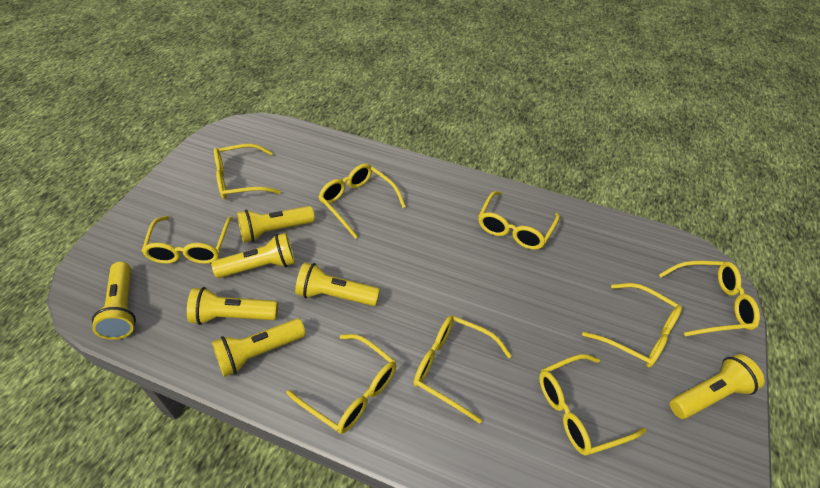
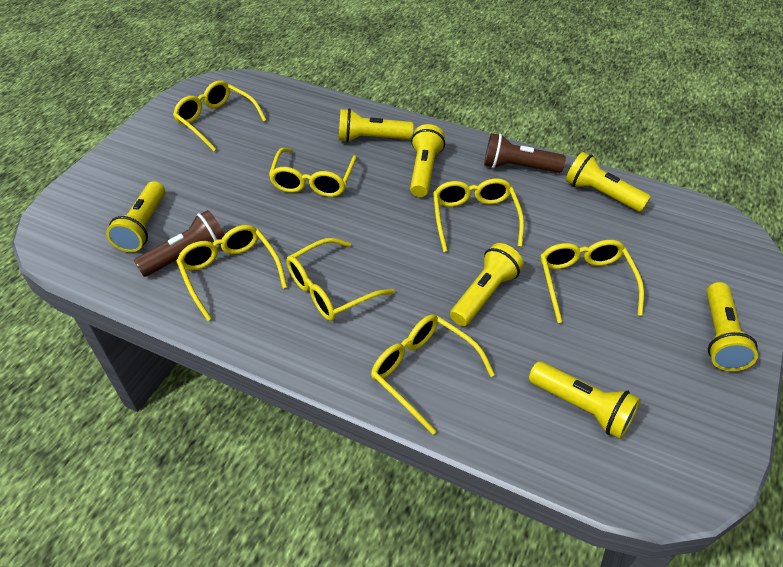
brown flashlight: 0 -> 2
yellow glasses: 9 -> 7

